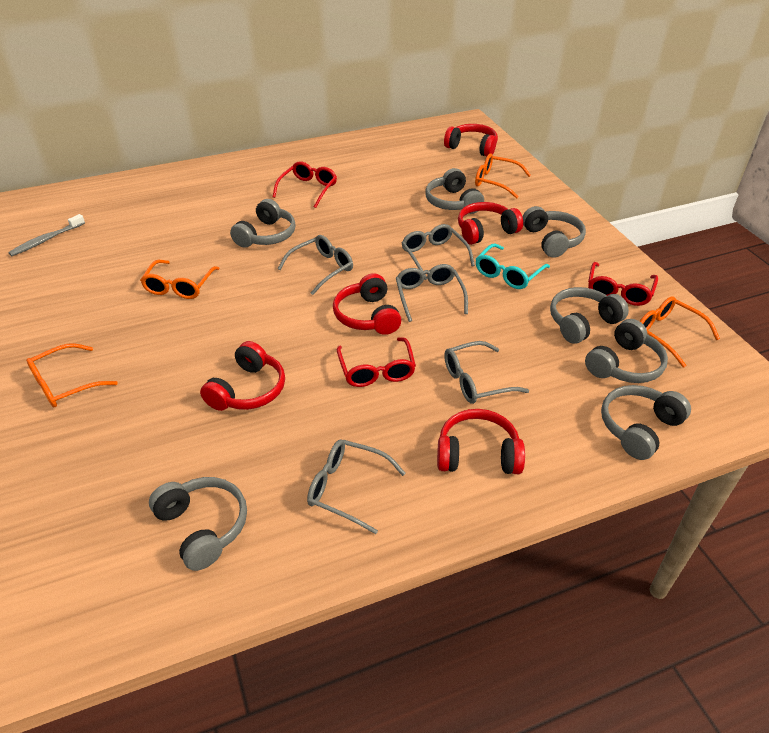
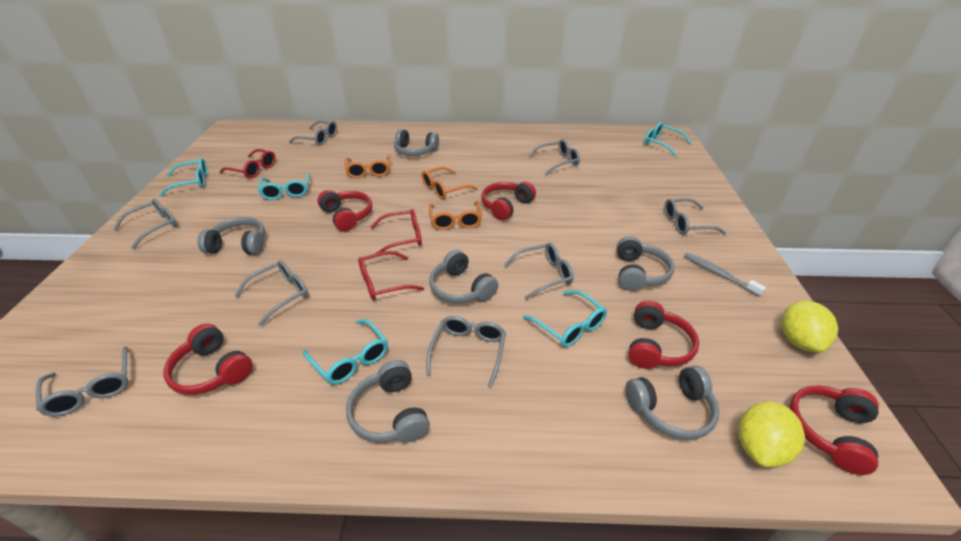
grey glasses: 5 -> 8
grey headphones: 7 -> 6
orange glasses: 4 -> 3
turquoise glasses: 1 -> 5
yellow lemon: 0 -> 2

